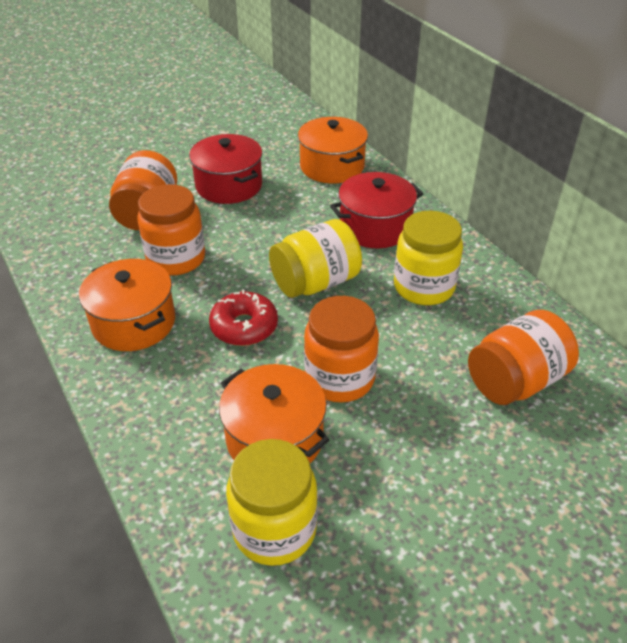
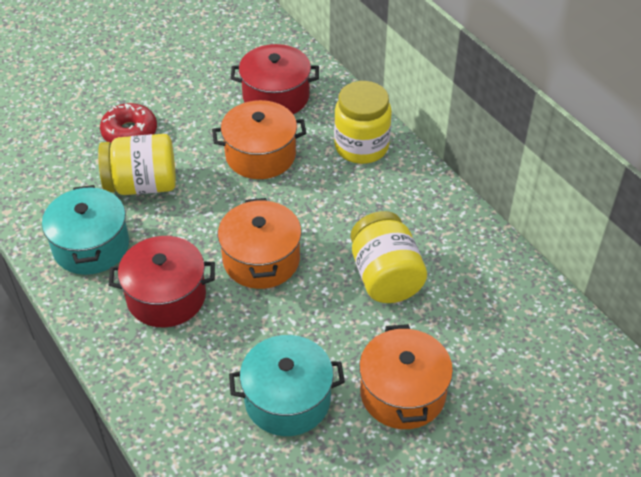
orange jar: 4 -> 0
turquoise pot: 0 -> 2

